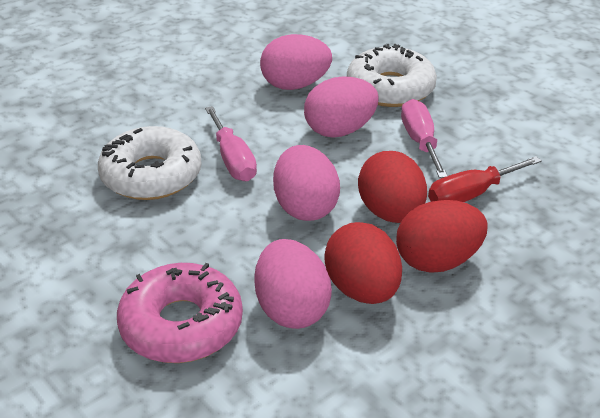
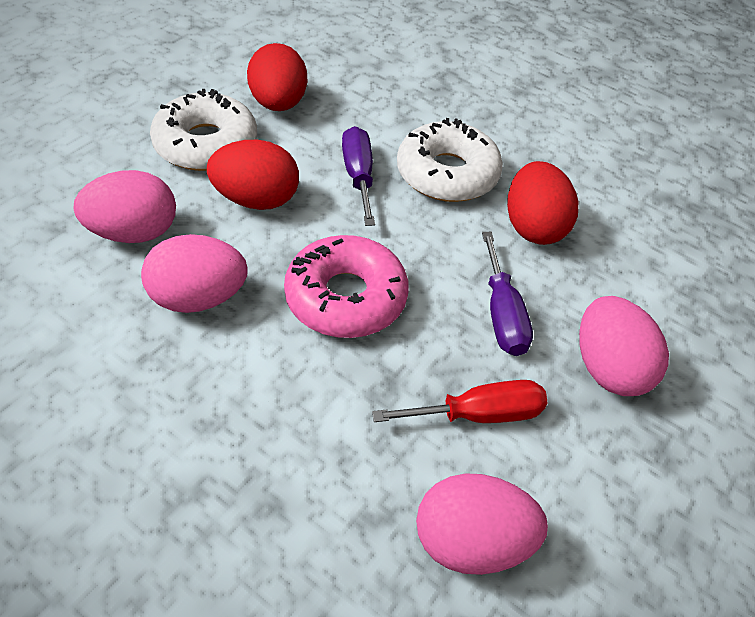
pink screwdriver: 2 -> 0
purple screwdriver: 0 -> 2

